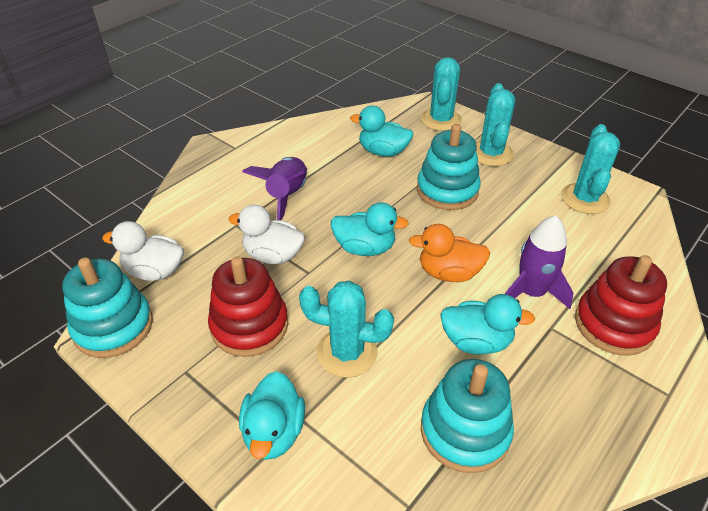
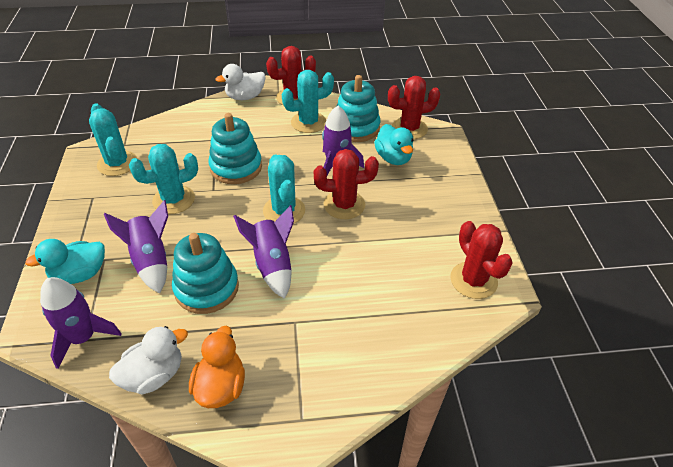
purple rocket: 2 -> 4
red cactus: 0 -> 4
red stacking toy: 2 -> 0
turquoise duck: 4 -> 2

